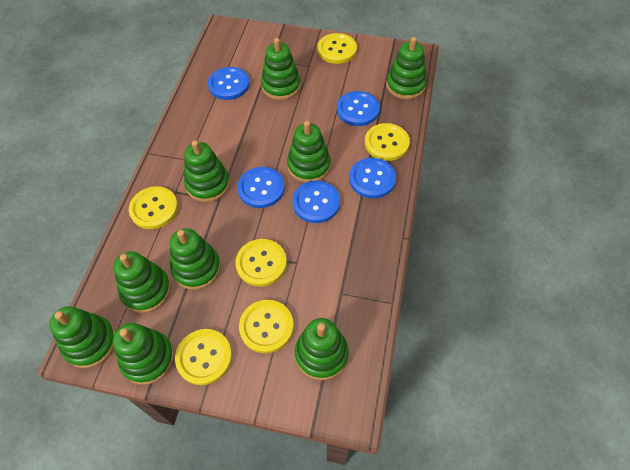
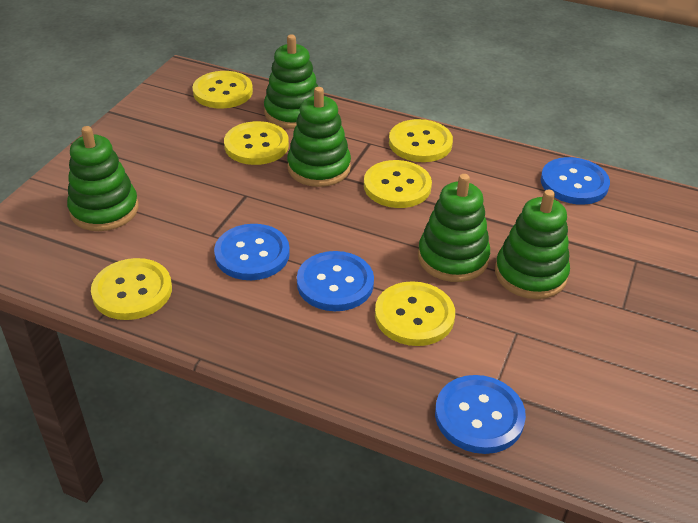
blue button: 5 -> 4
green stacking toy: 9 -> 5

